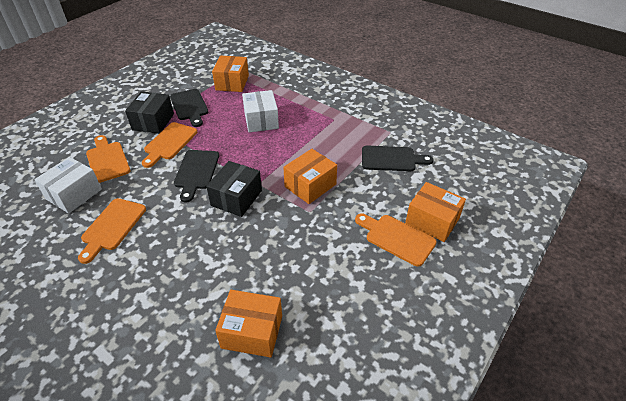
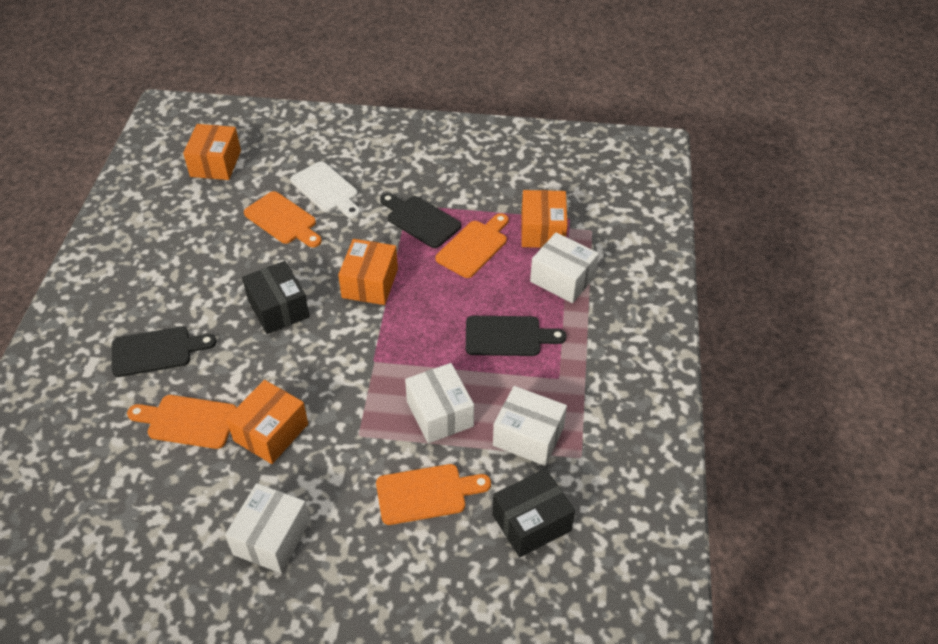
white box: 2 -> 4
white cutting board: 0 -> 1

